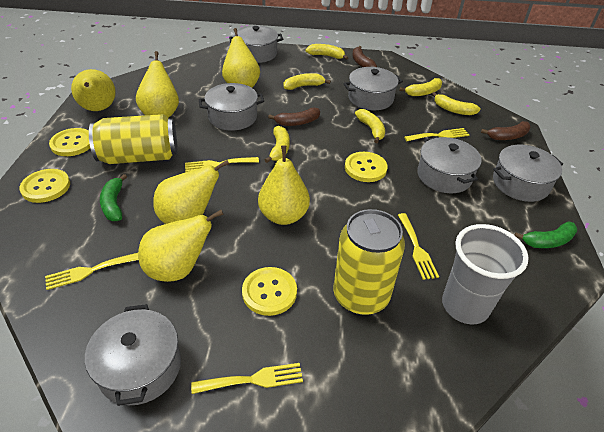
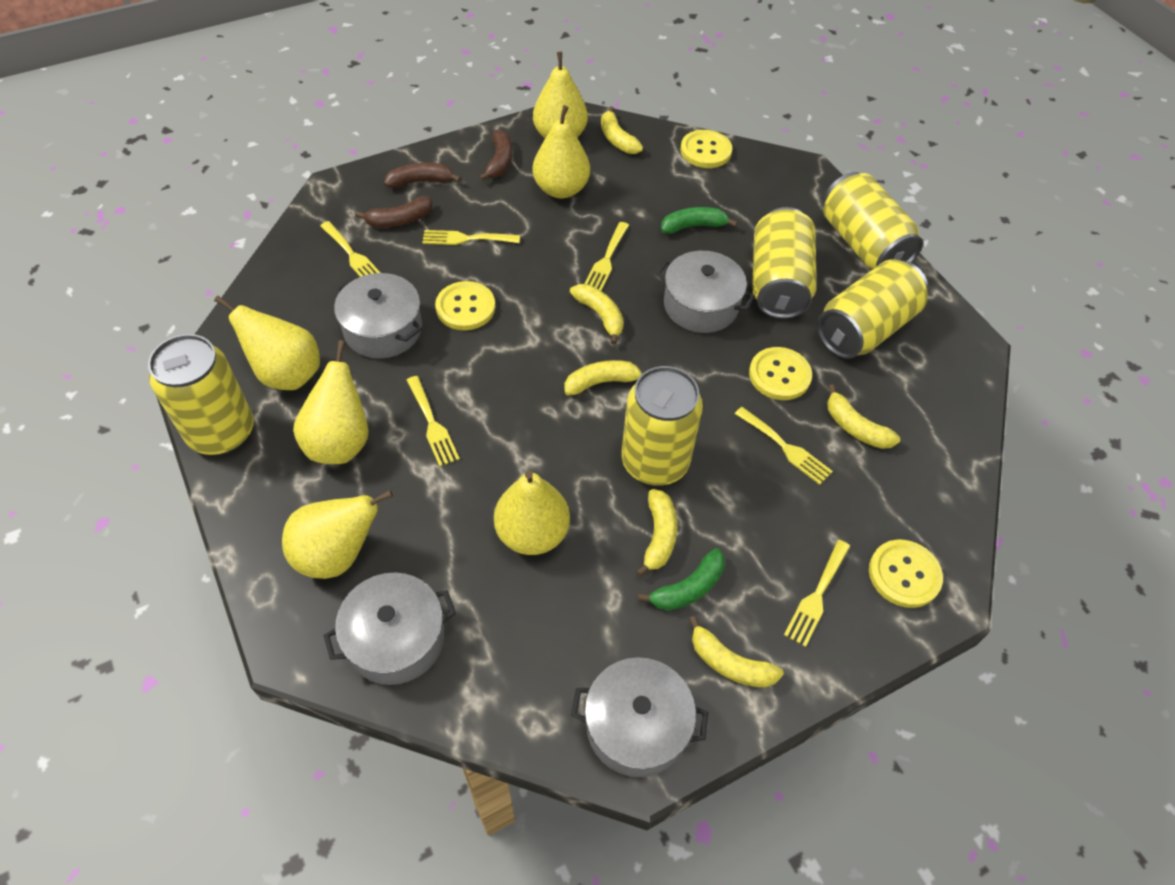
grey cup: 1 -> 0
grey pot: 6 -> 4
yellow can: 2 -> 5
yellow fork: 5 -> 6

